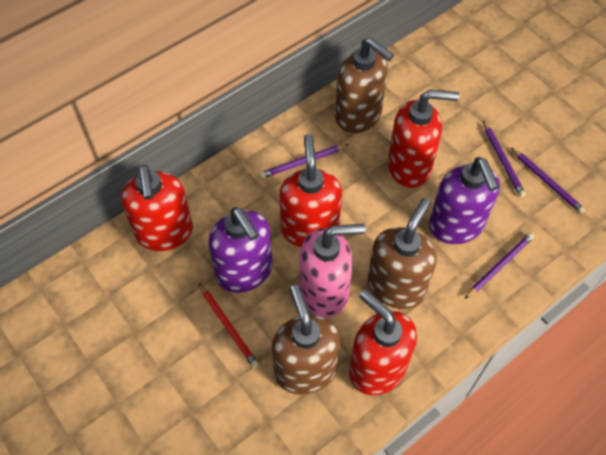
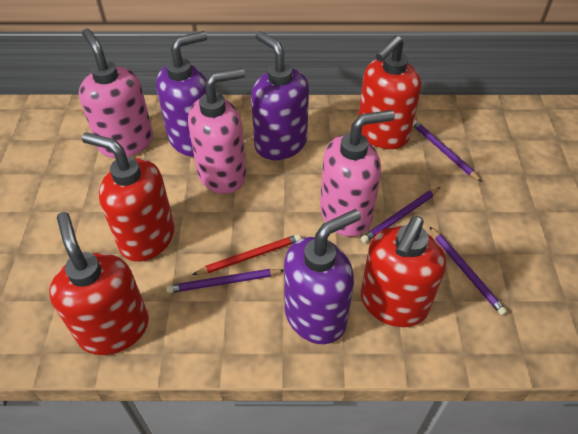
brown soap dispenser: 3 -> 0
pink soap dispenser: 1 -> 3
purple soap dispenser: 2 -> 3

